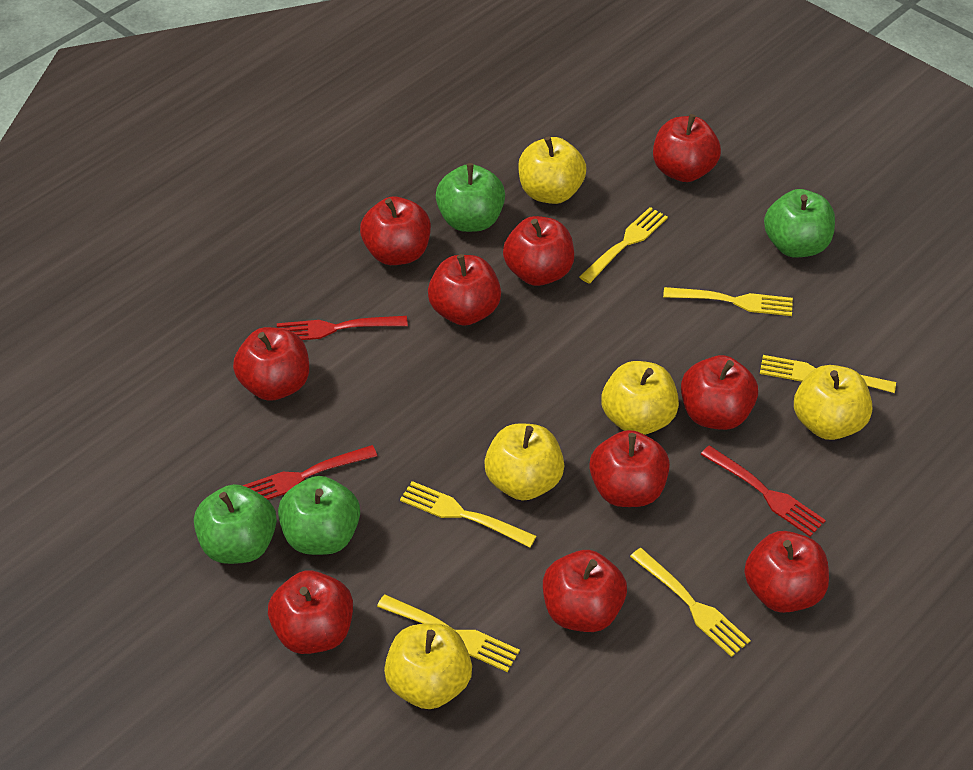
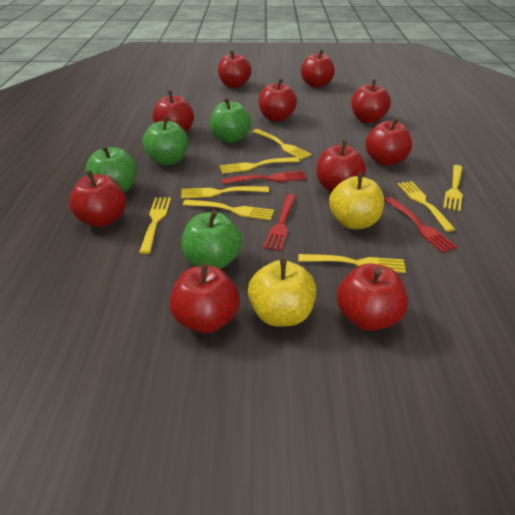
yellow apple: 5 -> 2
yellow fork: 6 -> 8

